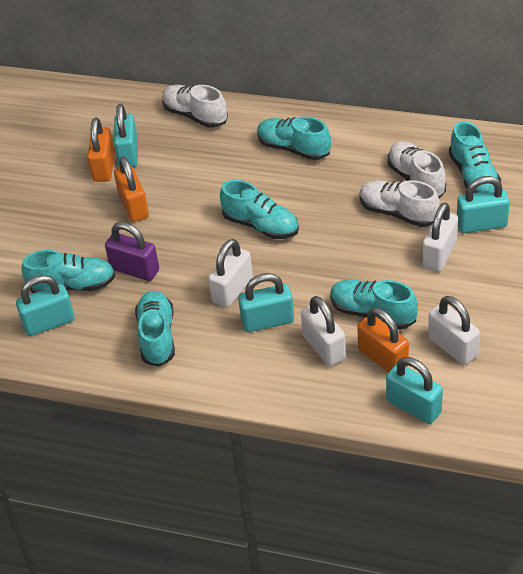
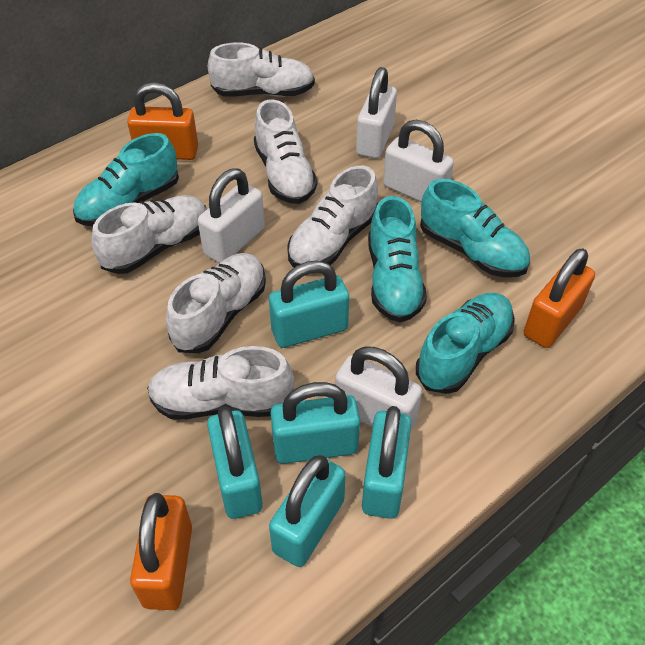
purple padlock: 1 -> 0
turquoise shoe: 6 -> 4
white shoe: 3 -> 6

